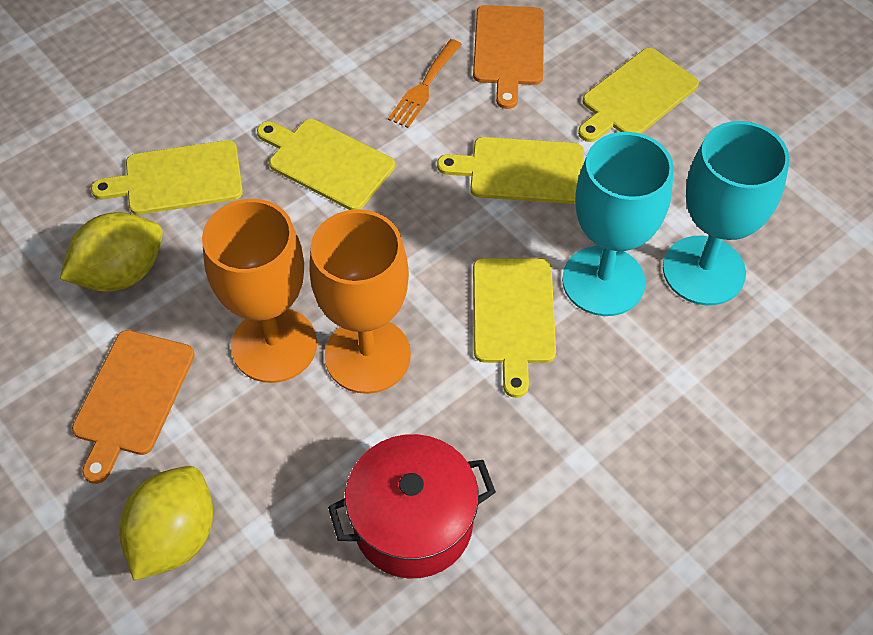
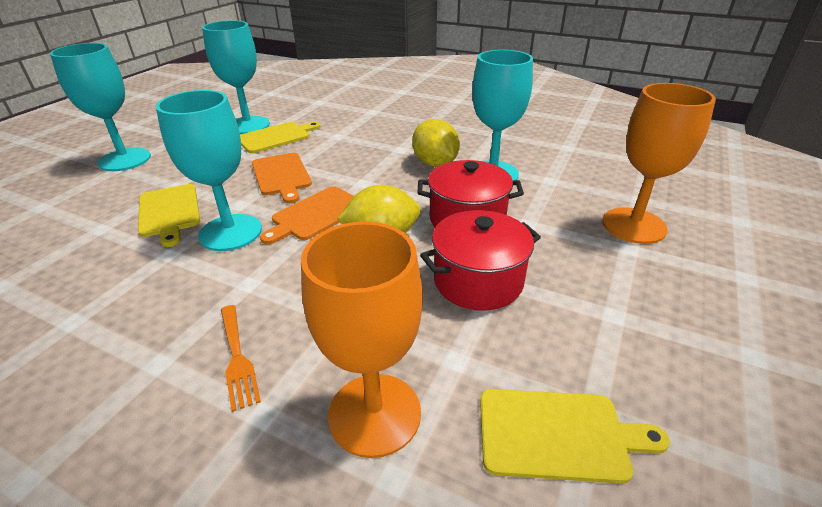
red pot: 1 -> 2
turquoise goblet: 2 -> 4
yellow cutting board: 5 -> 3

